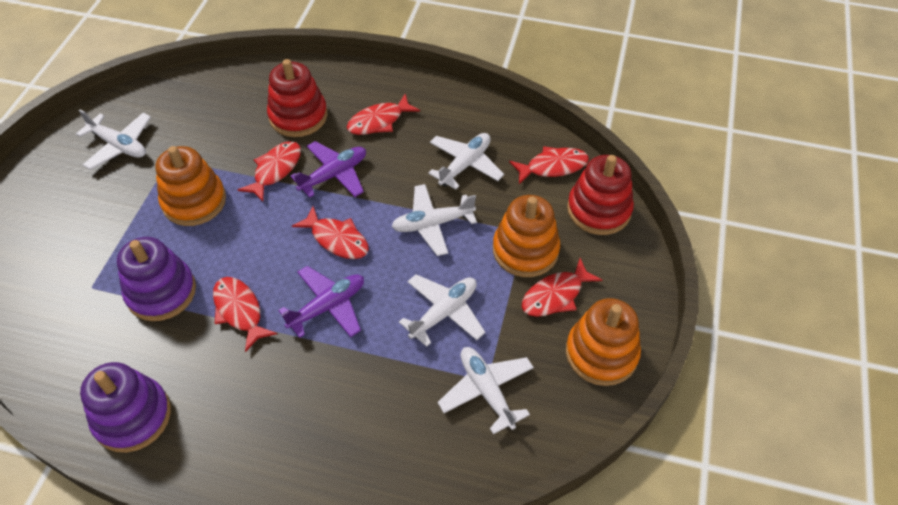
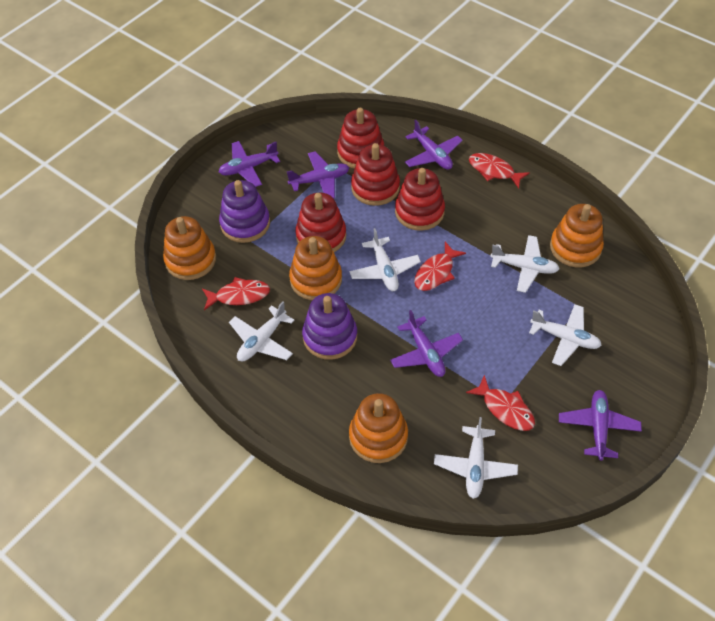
orange stacking toy: 3 -> 4
purple plane: 2 -> 5
red fish: 6 -> 4
red stacking toy: 2 -> 4

